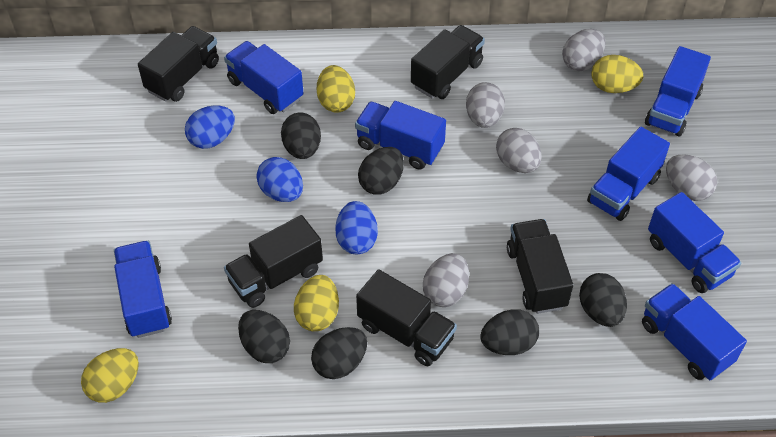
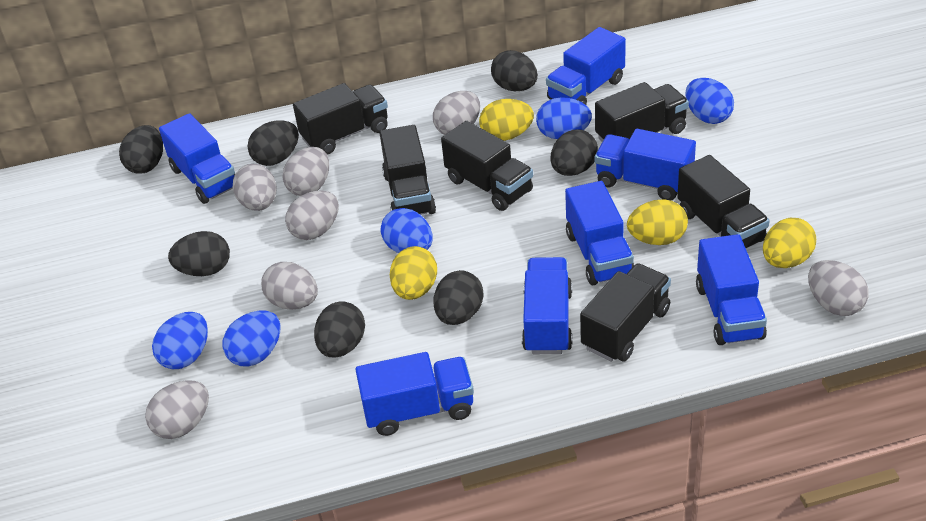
black egg: 6 -> 7
black truck: 5 -> 6
blue egg: 3 -> 5
grey egg: 5 -> 7

